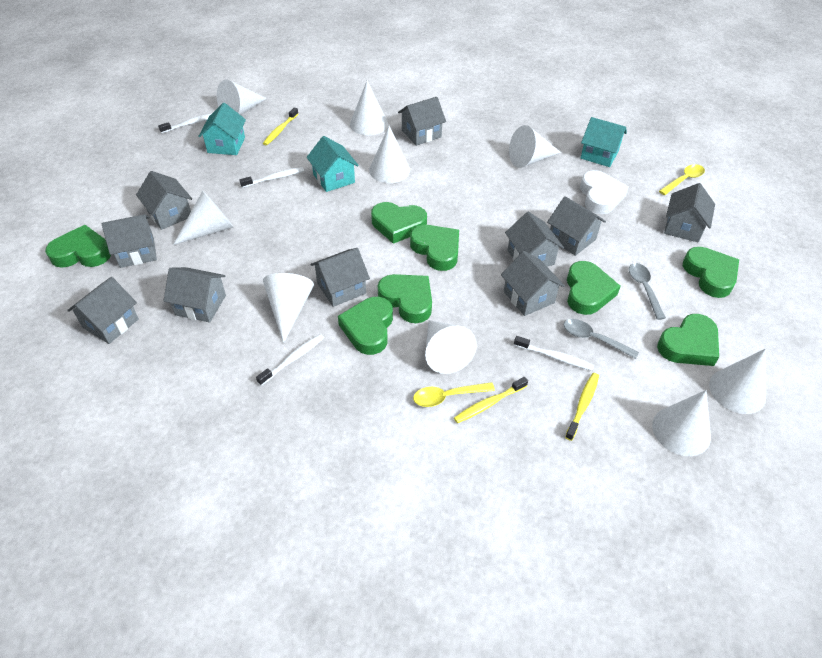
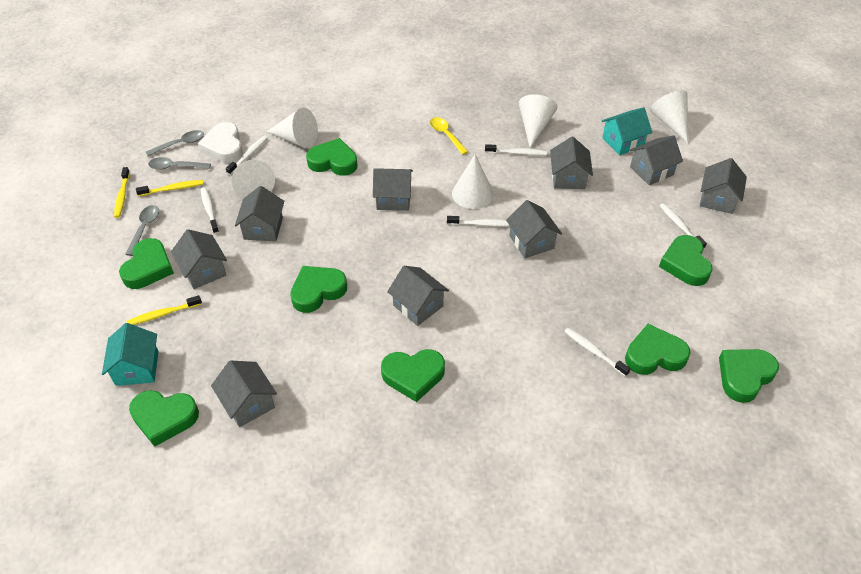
grey house: 10 -> 9
grey spoon: 2 -> 3
turquoise house: 3 -> 2
white cone: 9 -> 5
white toothbrush: 4 -> 6
yellow spoon: 2 -> 1

